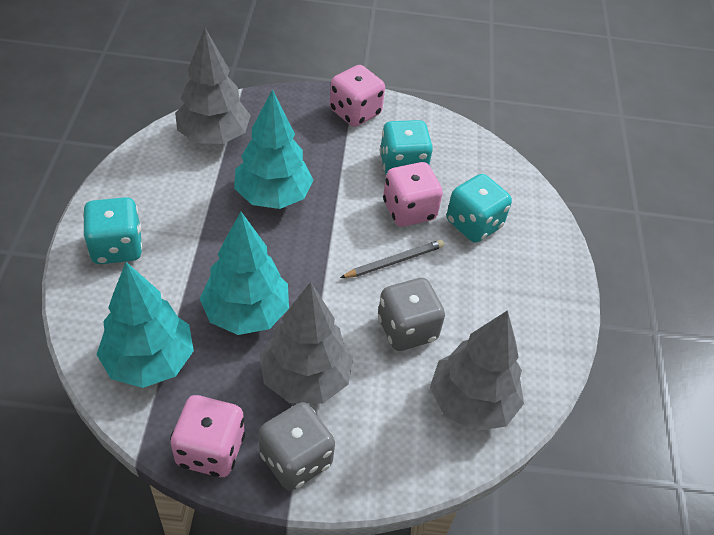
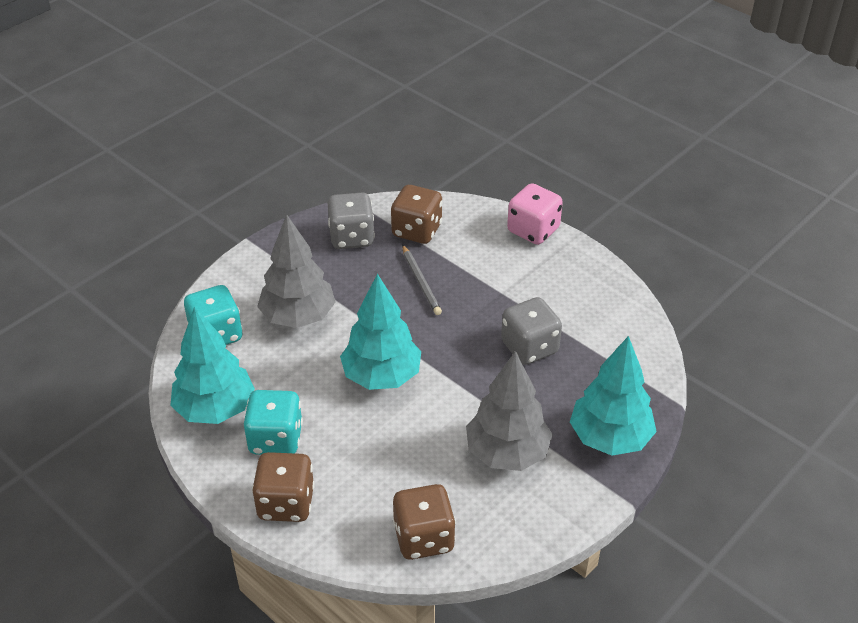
brown dice: 0 -> 3
grey tree: 3 -> 2
pink dice: 3 -> 1
turquoise dice: 3 -> 2

